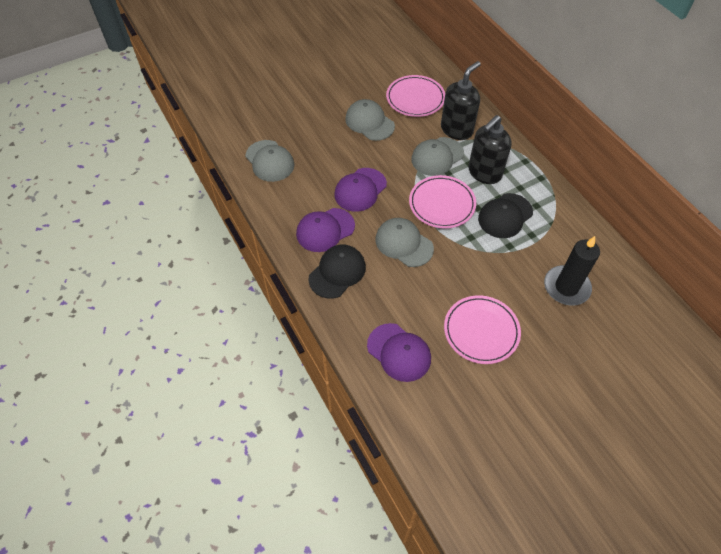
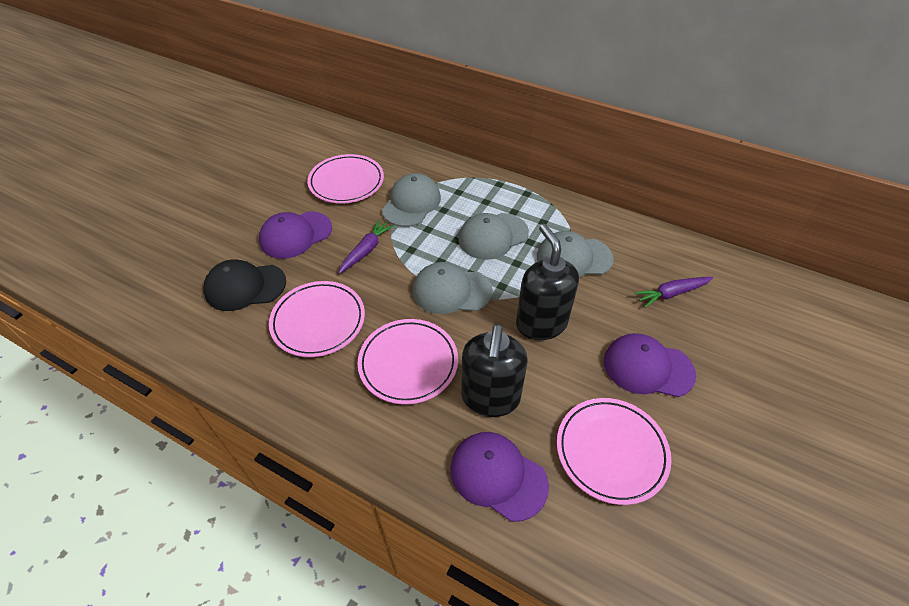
black candle: 1 -> 0
black cap: 2 -> 1
pink plate: 3 -> 4
purple carrot: 0 -> 2

